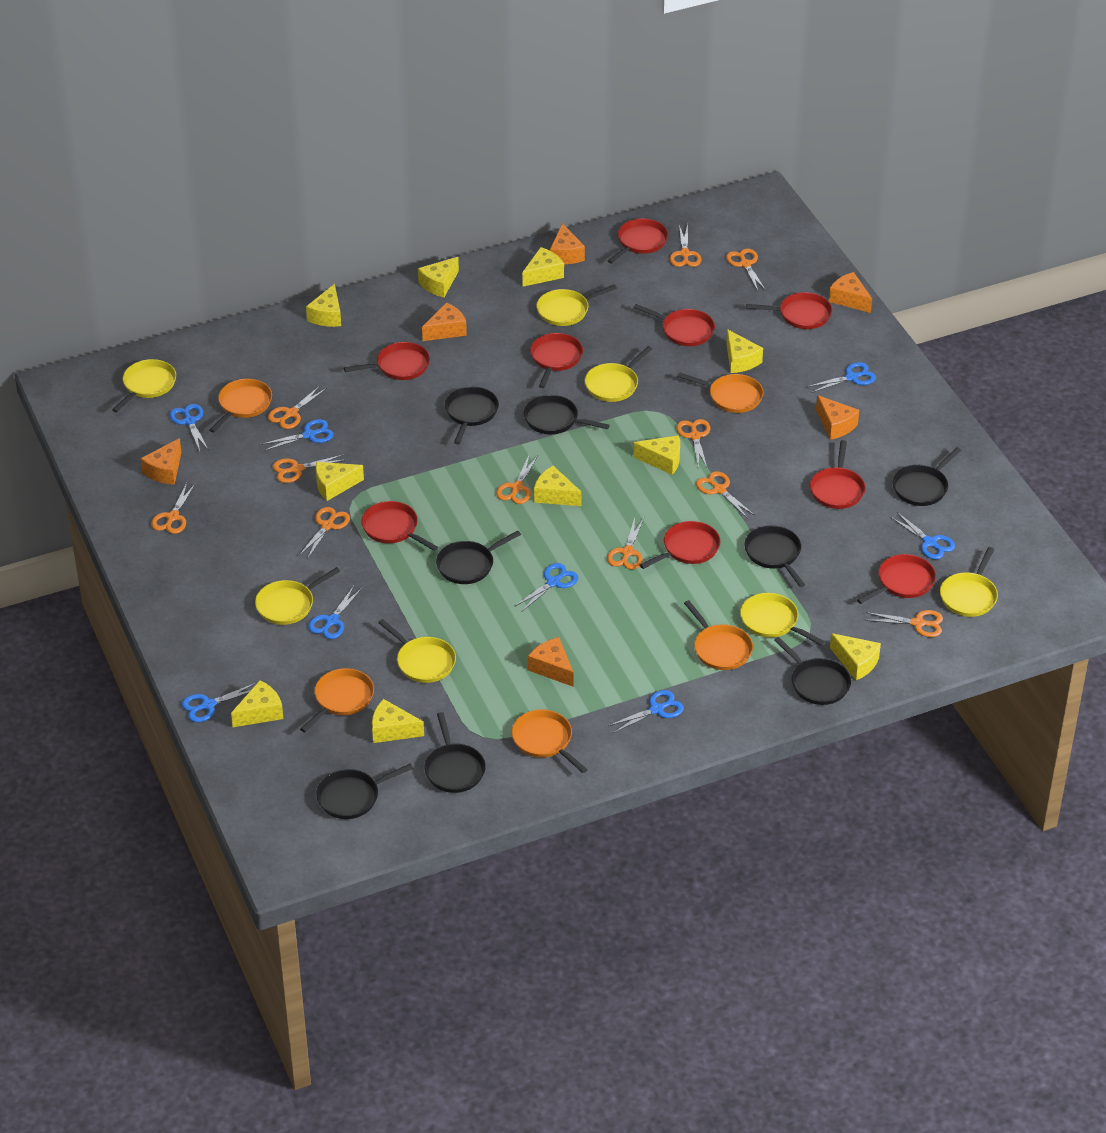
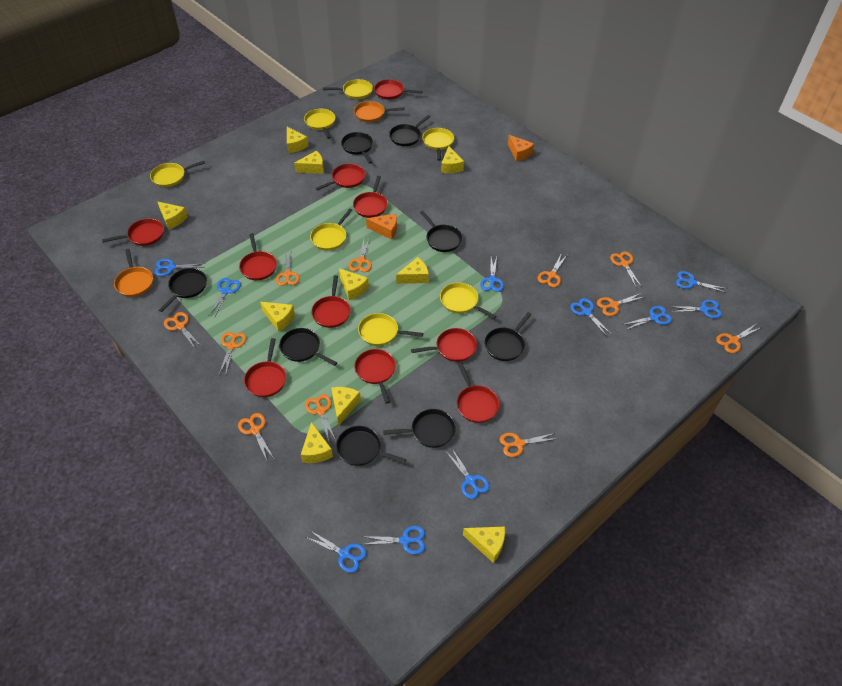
blue scissors: 8 -> 10
orange cheese: 6 -> 2
orange pan: 5 -> 2
red pan: 9 -> 10

